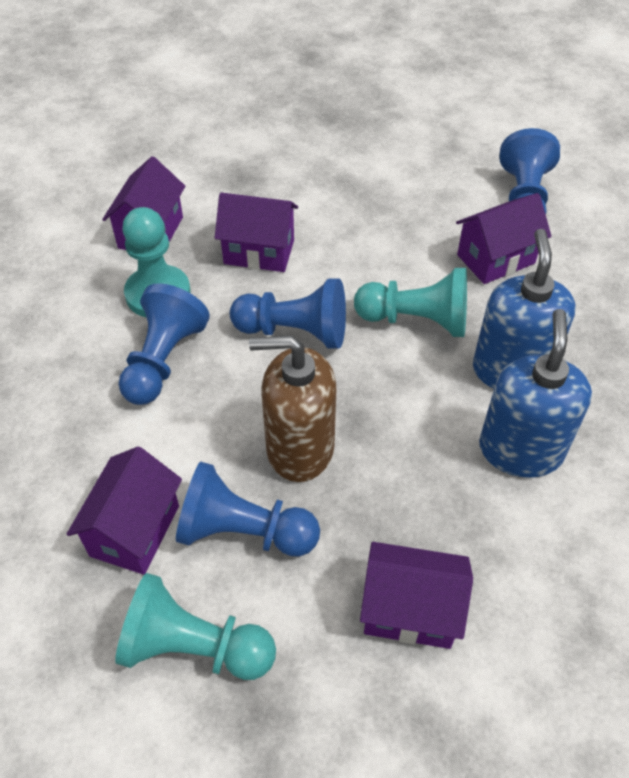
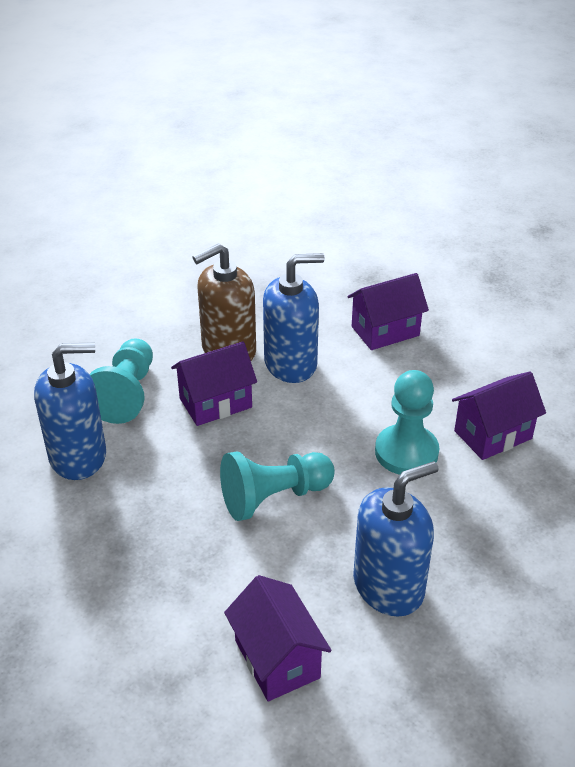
blue pawn: 4 -> 0
blue soap dispenser: 2 -> 3
purple house: 5 -> 4

